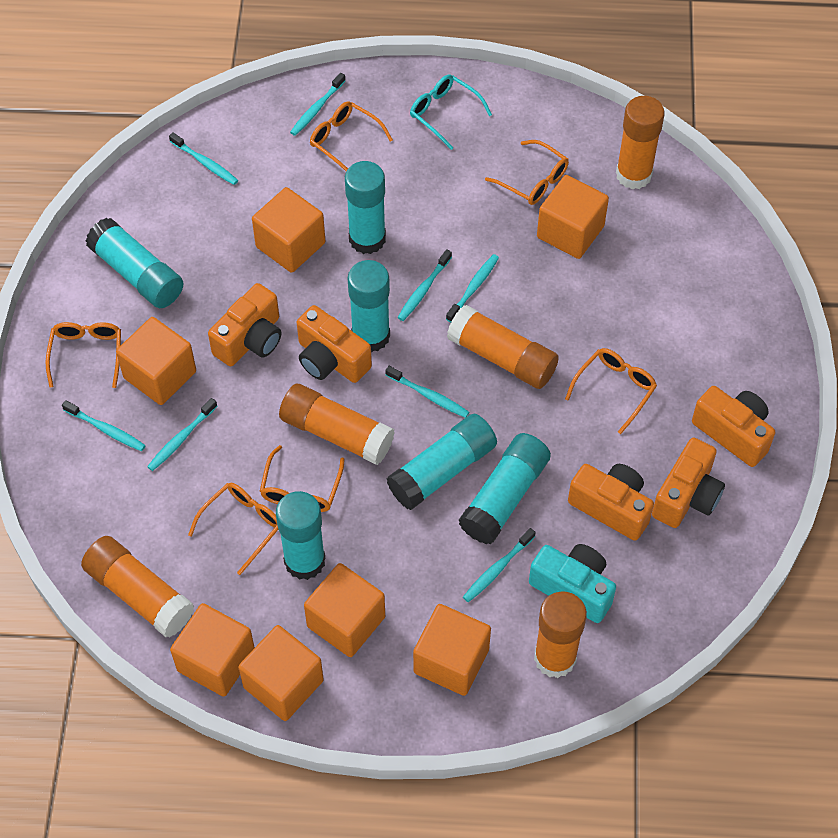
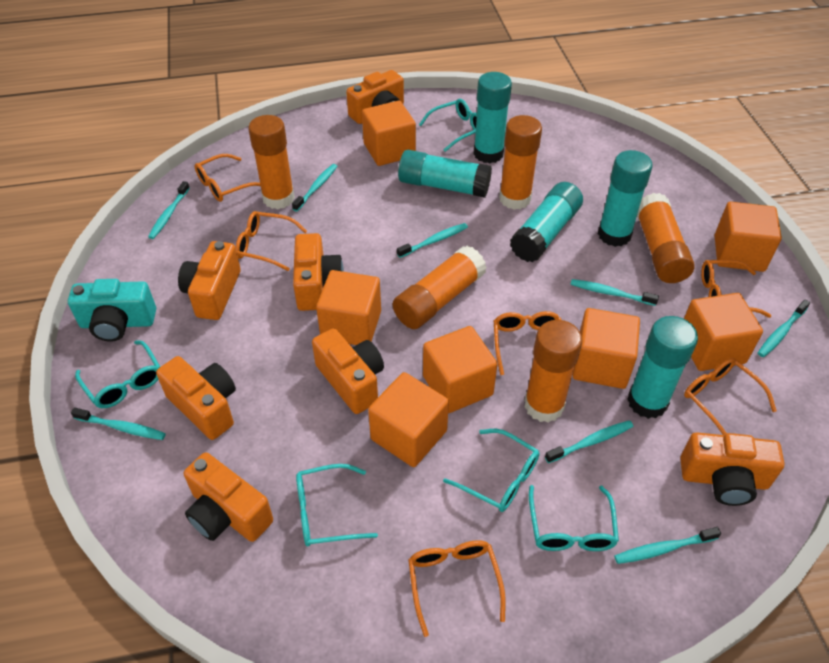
orange camera: 5 -> 7
turquoise glasses: 1 -> 5
turquoise glue stick: 6 -> 5

